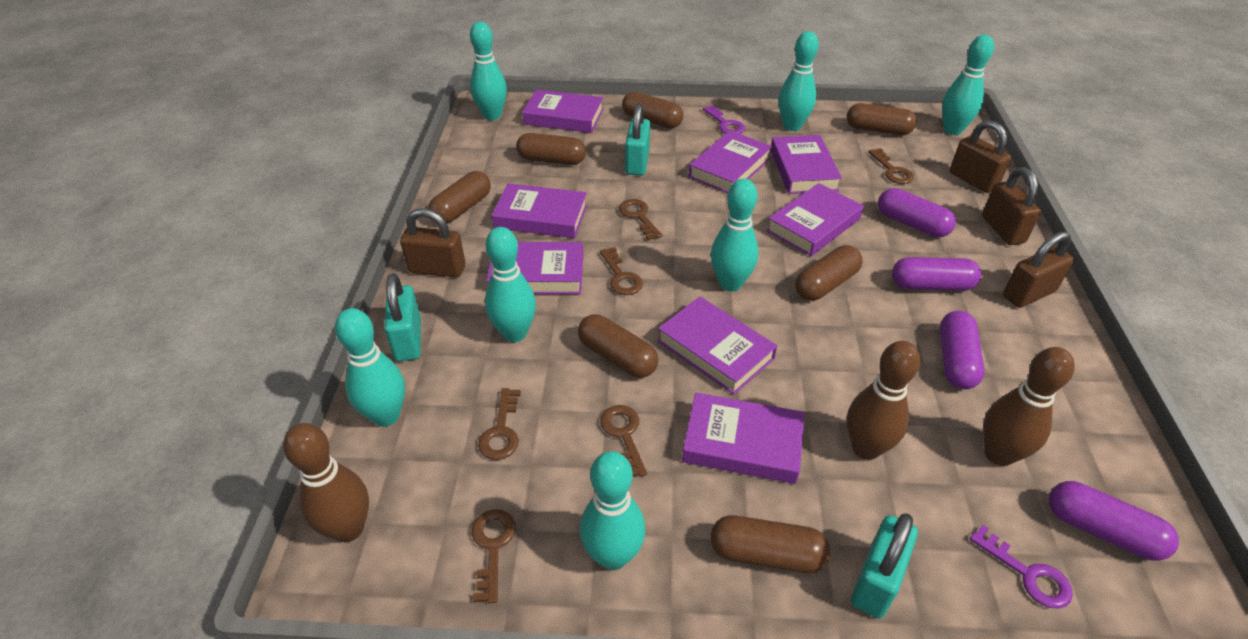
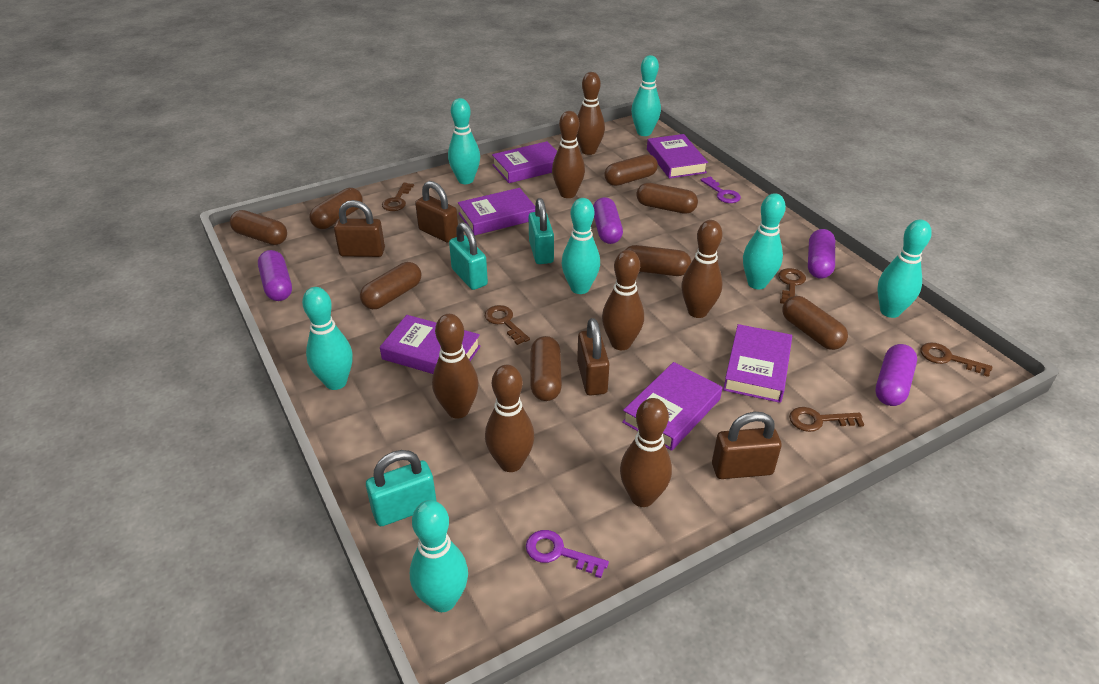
brown bowling pin: 3 -> 7
brown capsule: 7 -> 8
brown key: 6 -> 5
purple book: 8 -> 6

